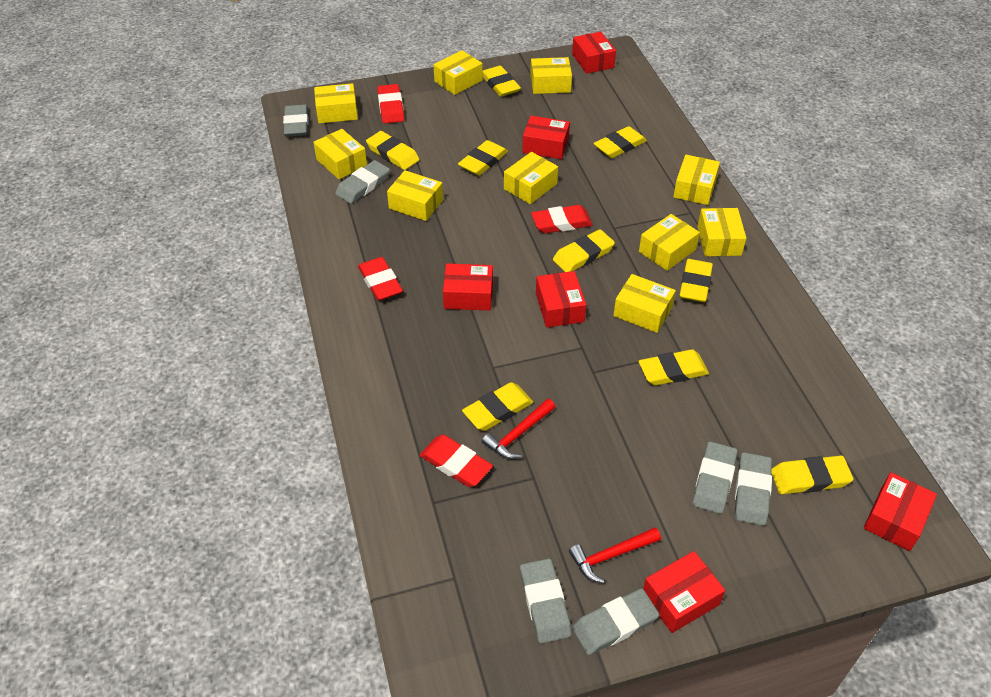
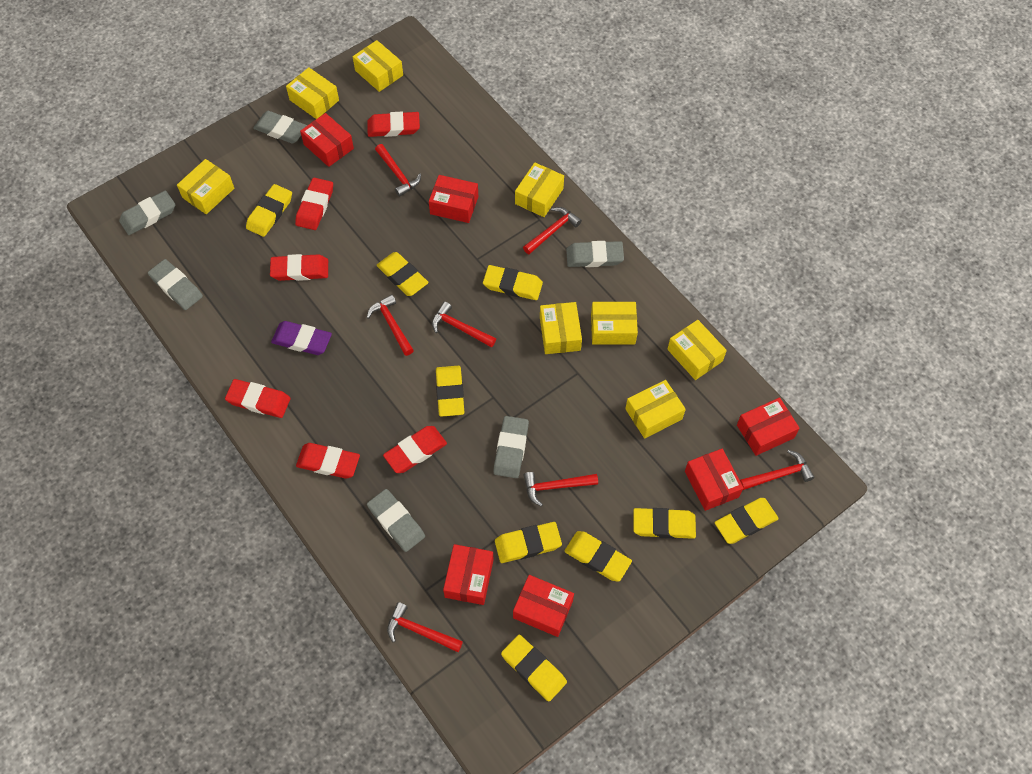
purple eraser: 0 -> 1
red eraser: 4 -> 6
red hammer: 2 -> 7
yellow box: 10 -> 8

